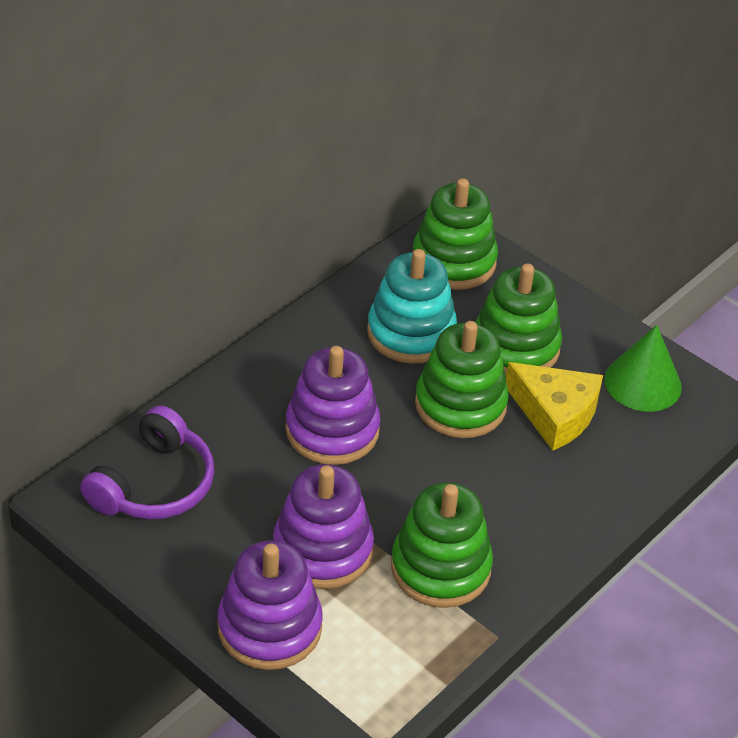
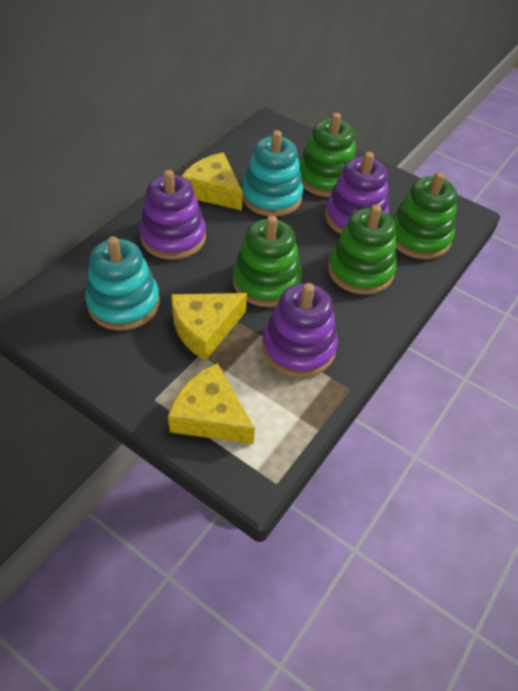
green cone: 1 -> 0
purple headphones: 1 -> 0
turquoise stacking toy: 1 -> 2
yellow cheese: 1 -> 3

